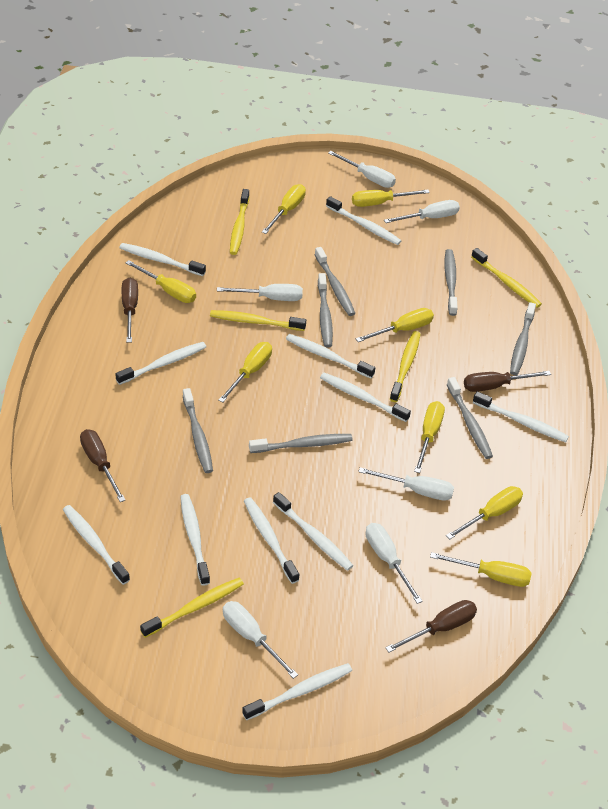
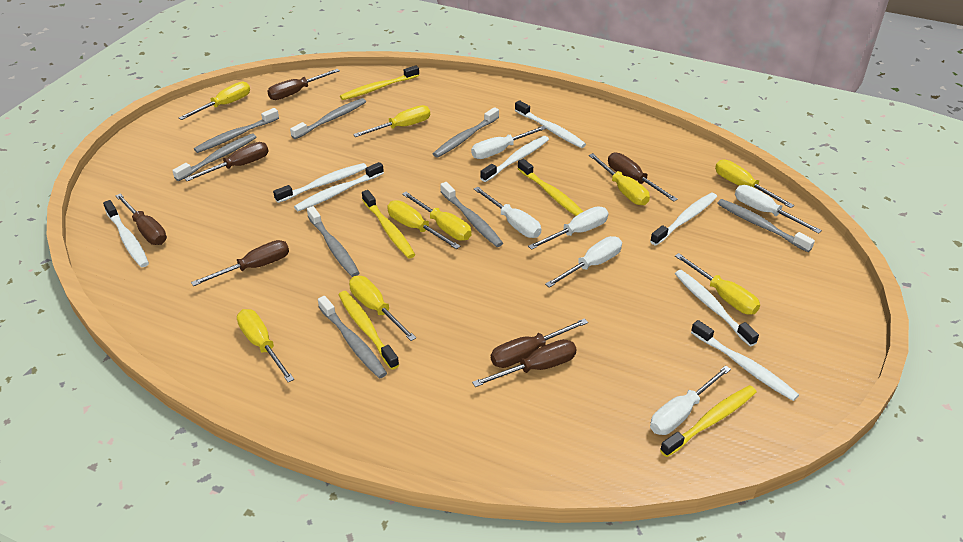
brown screwdriver: 4 -> 7
grey toothbrush: 7 -> 8
white toothbrush: 11 -> 8
yellow screwdriver: 8 -> 9

